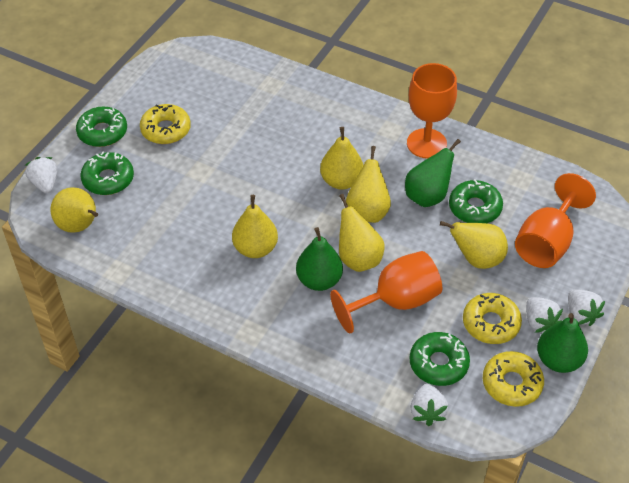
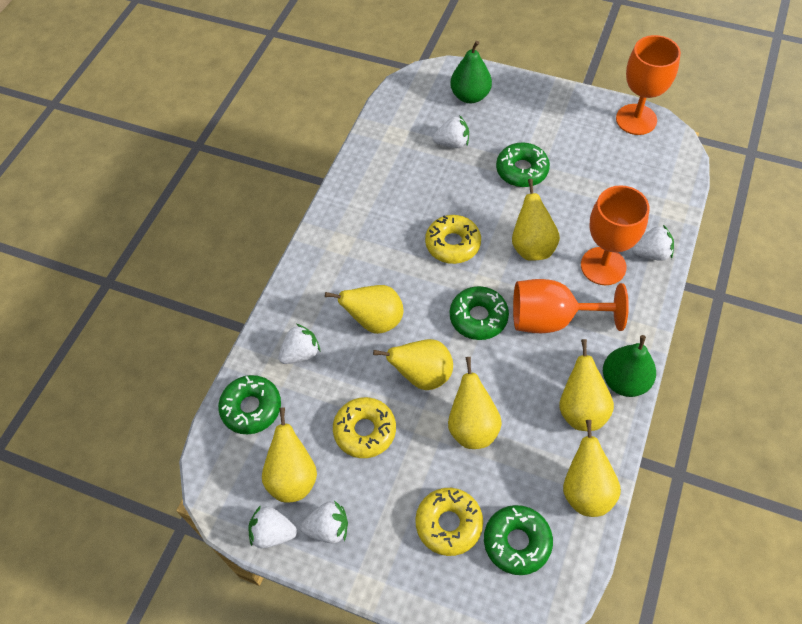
green pear: 3 -> 2
white strawberry: 4 -> 5
yellow pear: 6 -> 7

